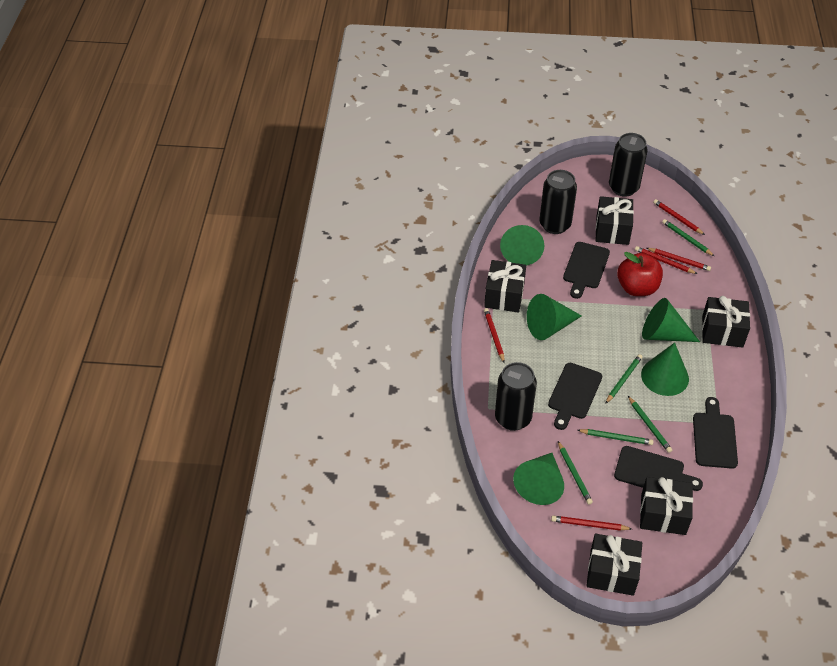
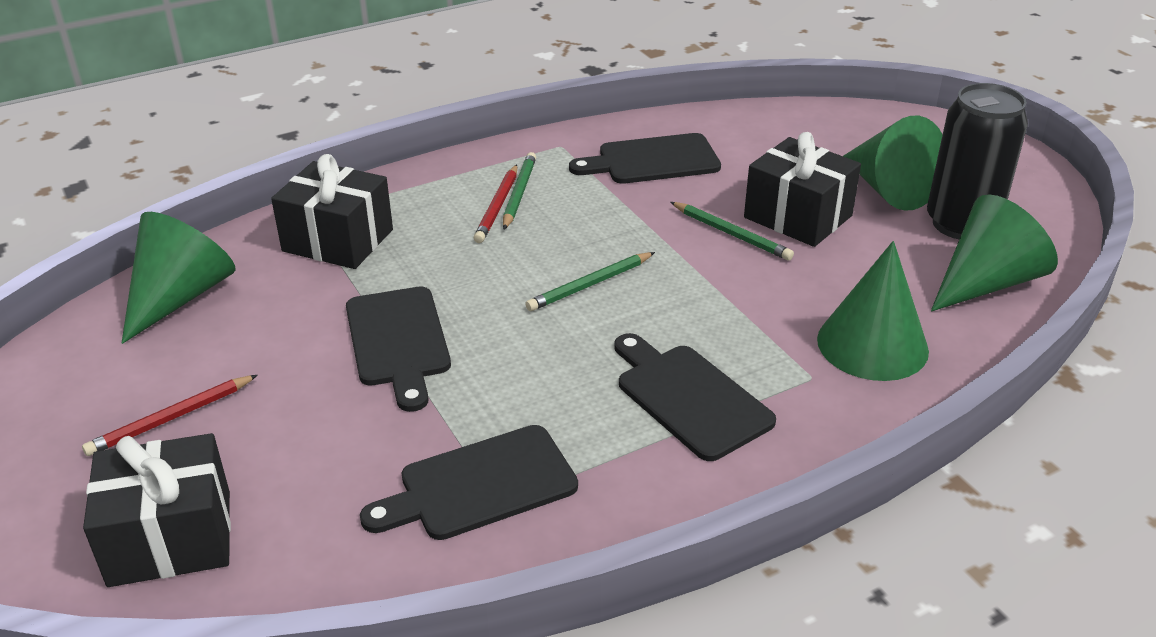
black can: 3 -> 1
black gift: 5 -> 3
green cone: 5 -> 4
green pencil: 5 -> 3
red apple: 1 -> 0
red pencil: 5 -> 2

